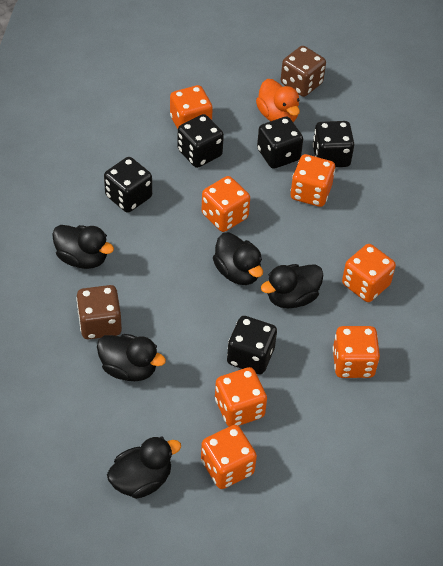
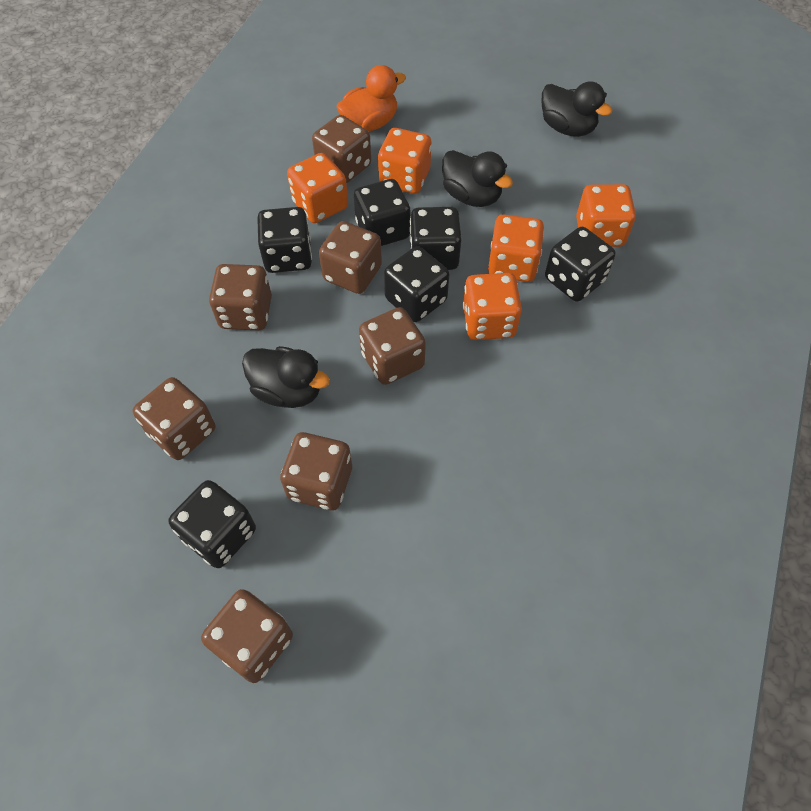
black dice: 5 -> 6
black duck: 5 -> 3
brown dice: 2 -> 7
orange dice: 7 -> 5

